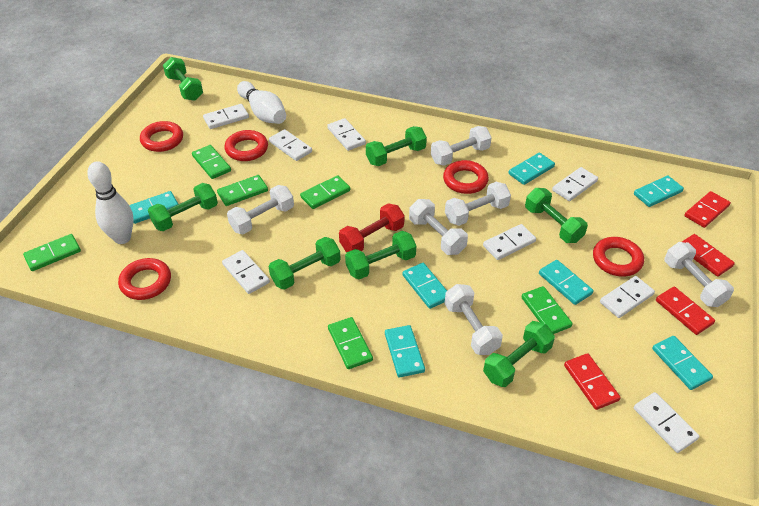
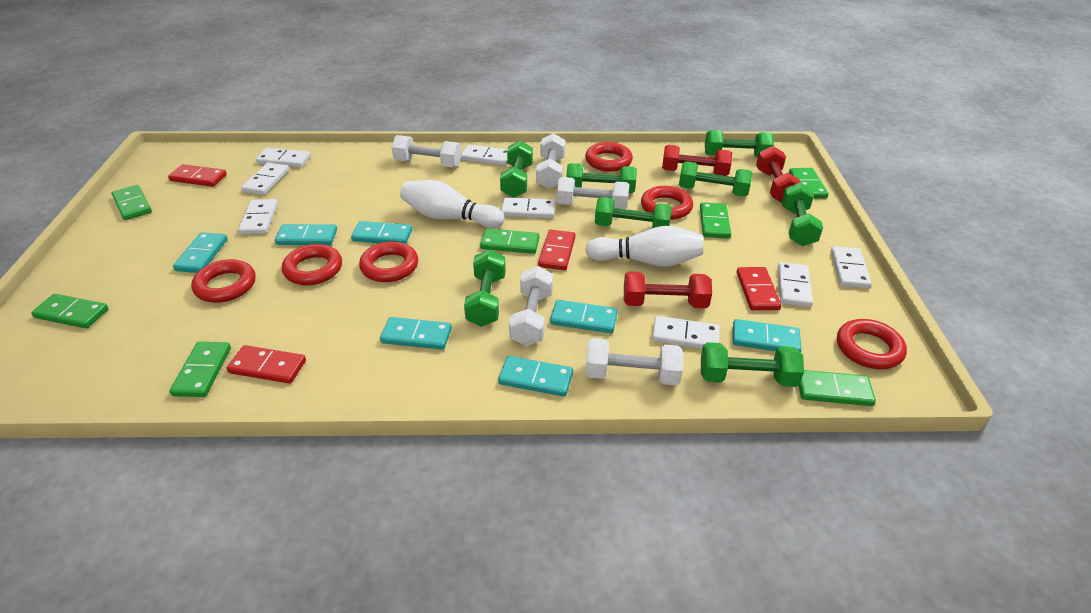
green domino: 6 -> 7
green dumbbell: 7 -> 8
red dumbbell: 1 -> 3
red ring: 5 -> 6
white dumbbell: 6 -> 5

